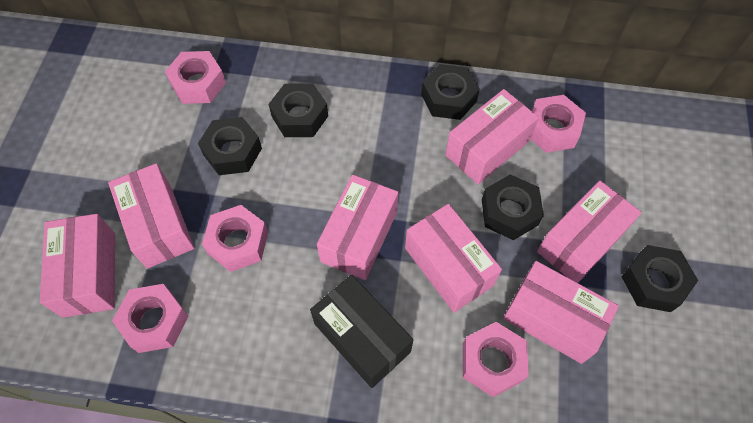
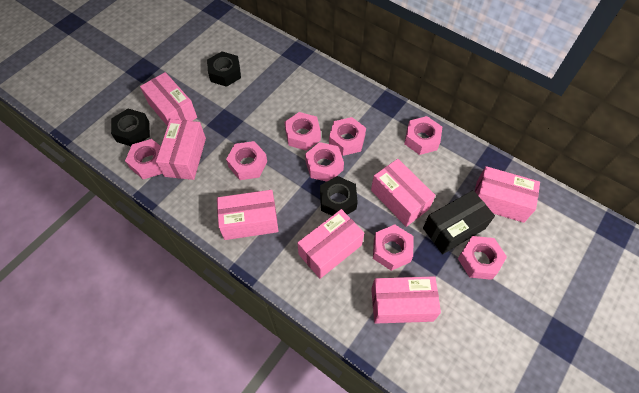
black nut: 5 -> 3
pink nut: 5 -> 8

